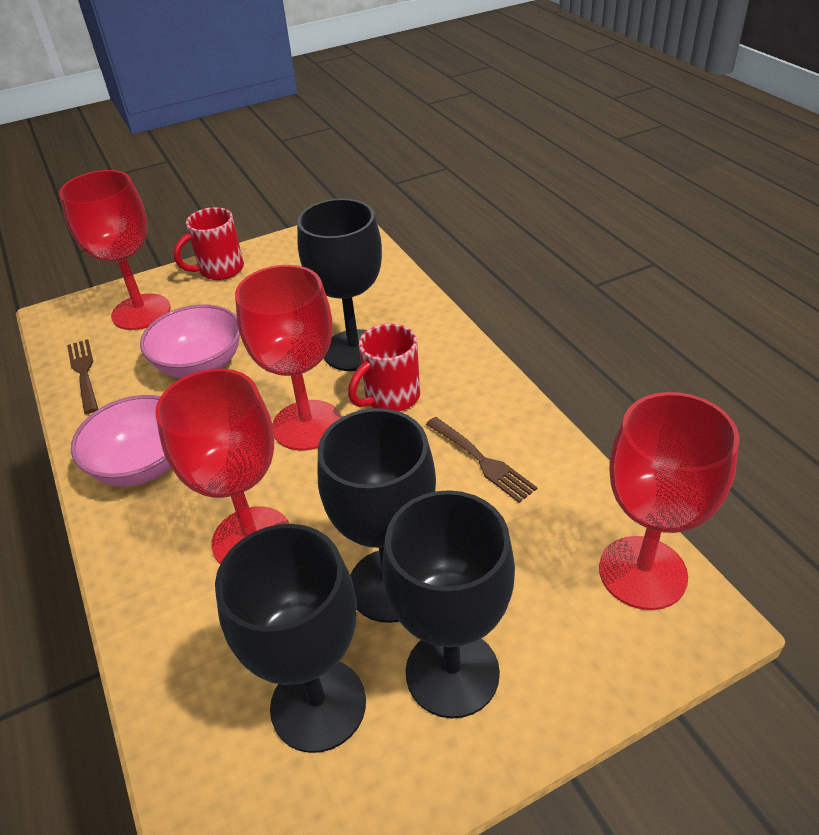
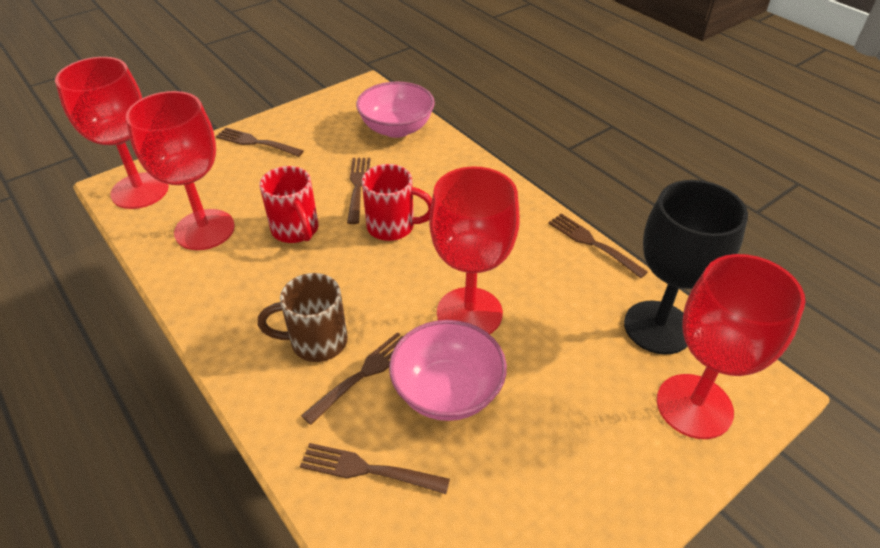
black goblet: 4 -> 1
brown fork: 2 -> 5
brown mug: 0 -> 1

